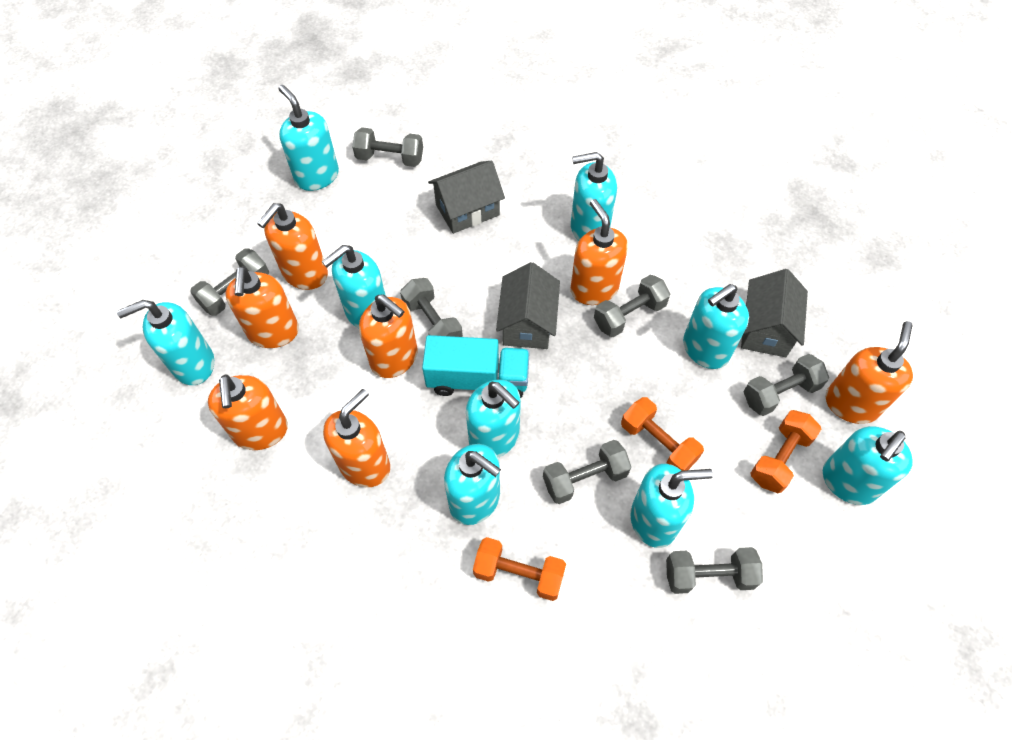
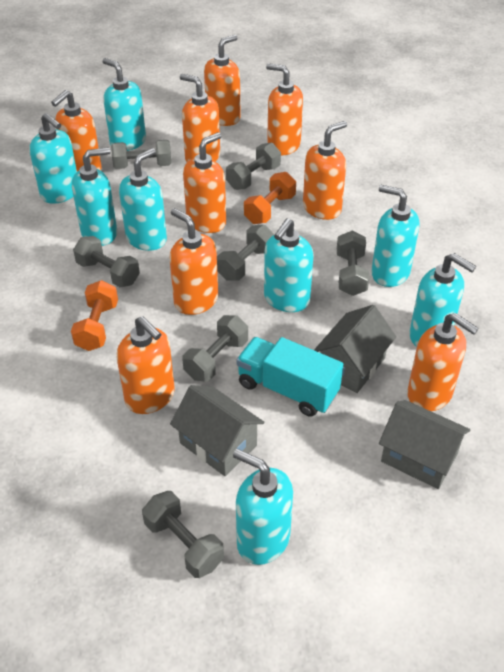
orange dumbbell: 3 -> 2
orange soap dispenser: 7 -> 9
turquoise soap dispenser: 9 -> 8

